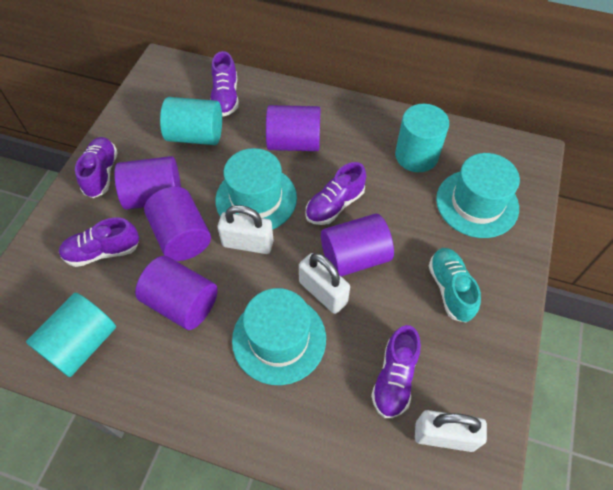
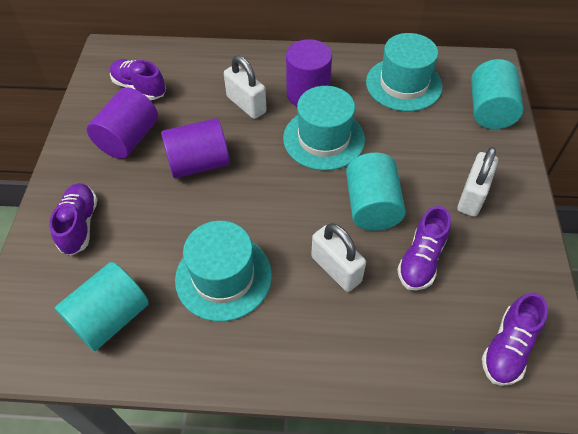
purple cylinder: 5 -> 3
purple shoe: 5 -> 4
turquoise shoe: 1 -> 0

